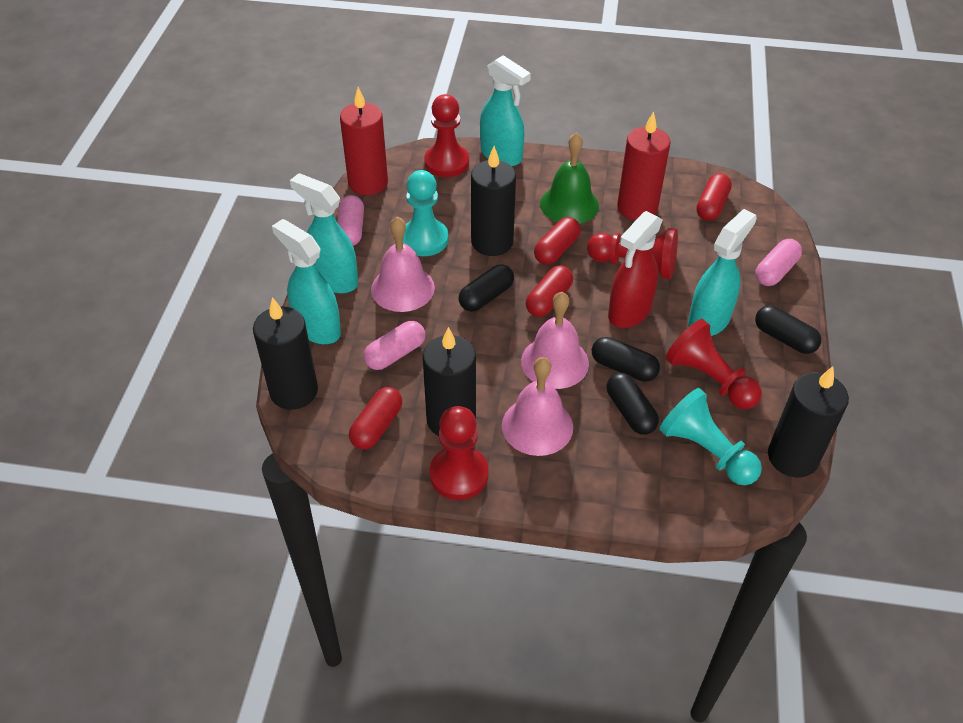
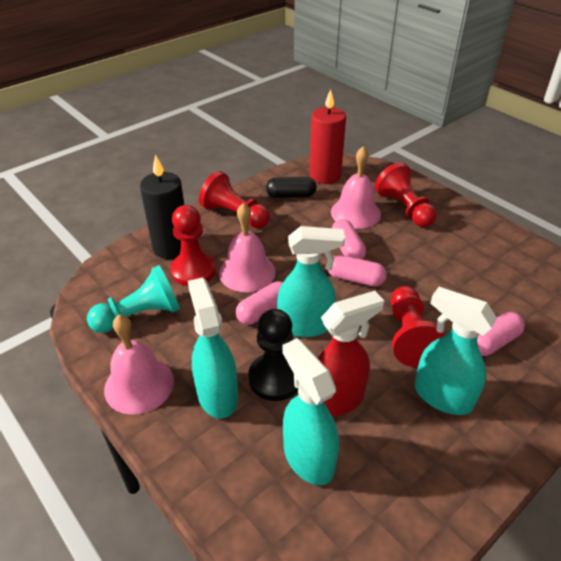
black candle: 4 -> 1
black capsule: 4 -> 1
black pawn: 0 -> 1
green bell: 1 -> 0
pink capsule: 3 -> 4
red candle: 2 -> 1
red capsule: 4 -> 0
turquoise pawn: 2 -> 1

